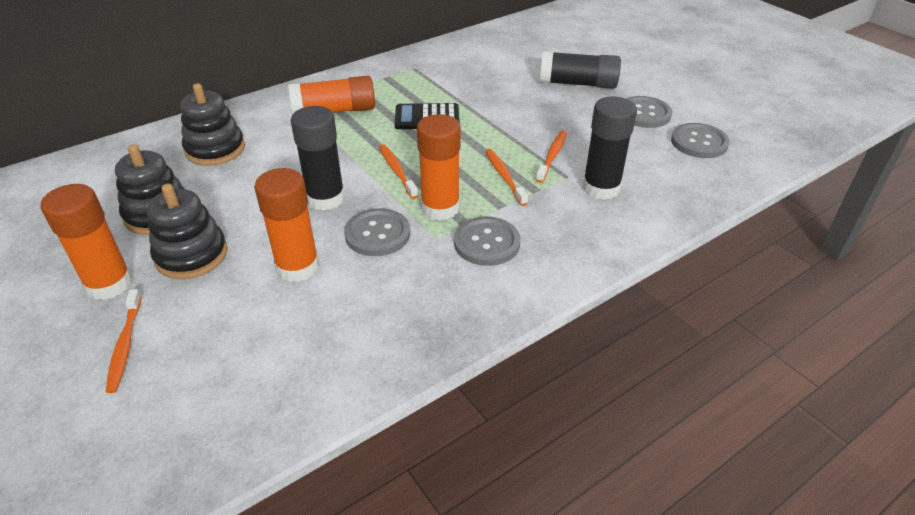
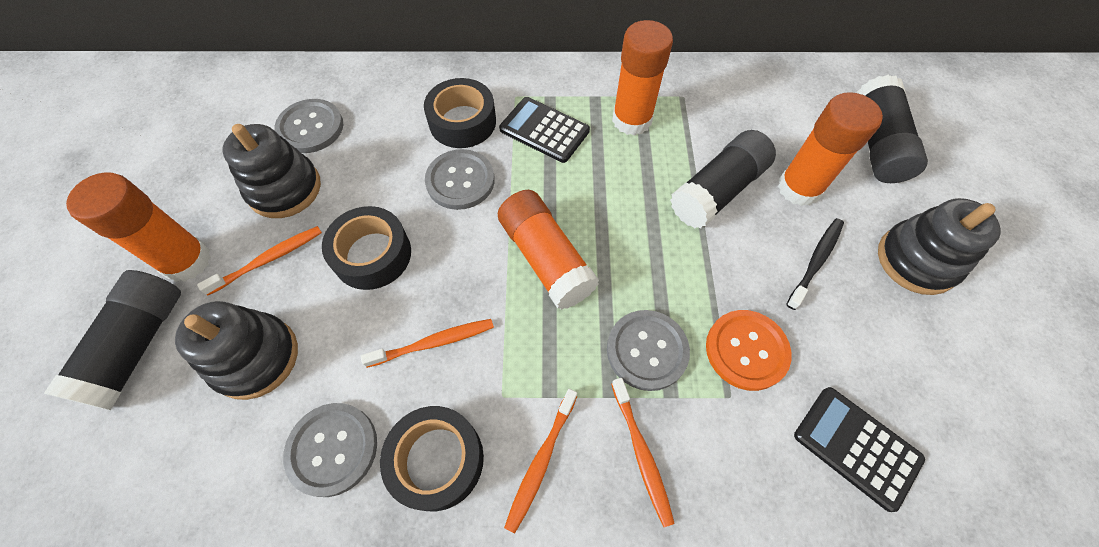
black calculator: 1 -> 2
black tape: 0 -> 3
black toothbrush: 0 -> 1
orange button: 0 -> 1

